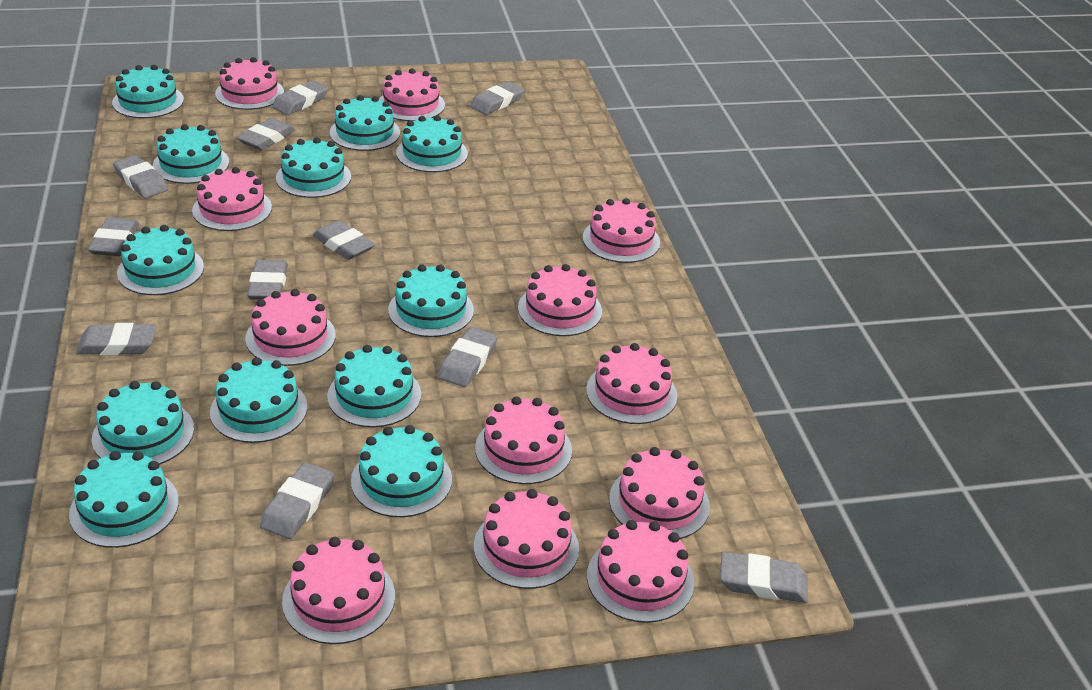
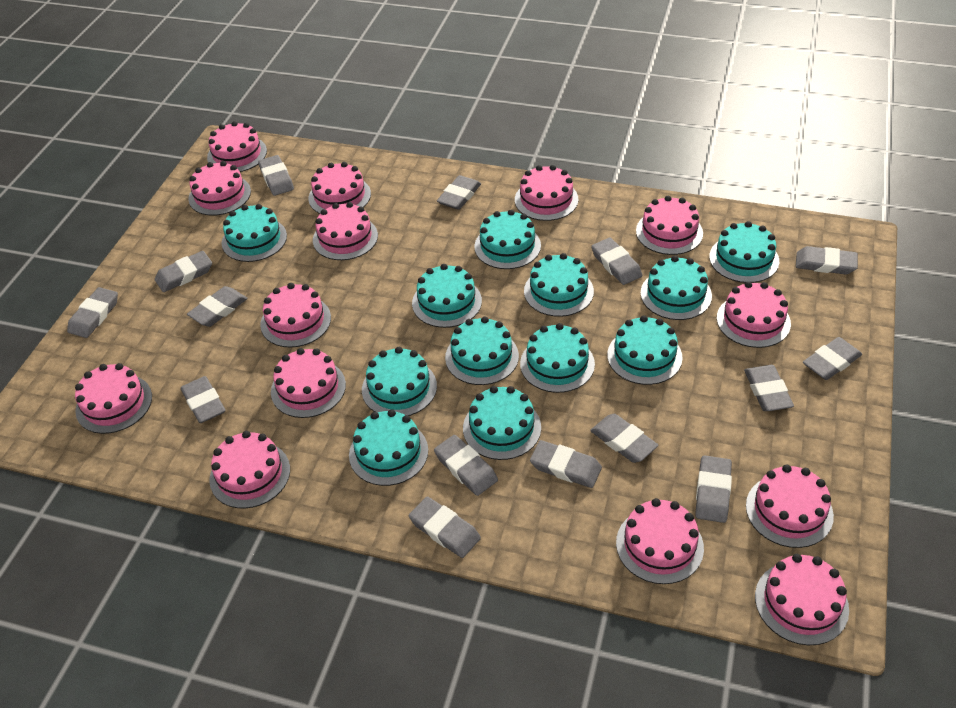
grey eraser: 11 -> 15
pink cake: 12 -> 14

